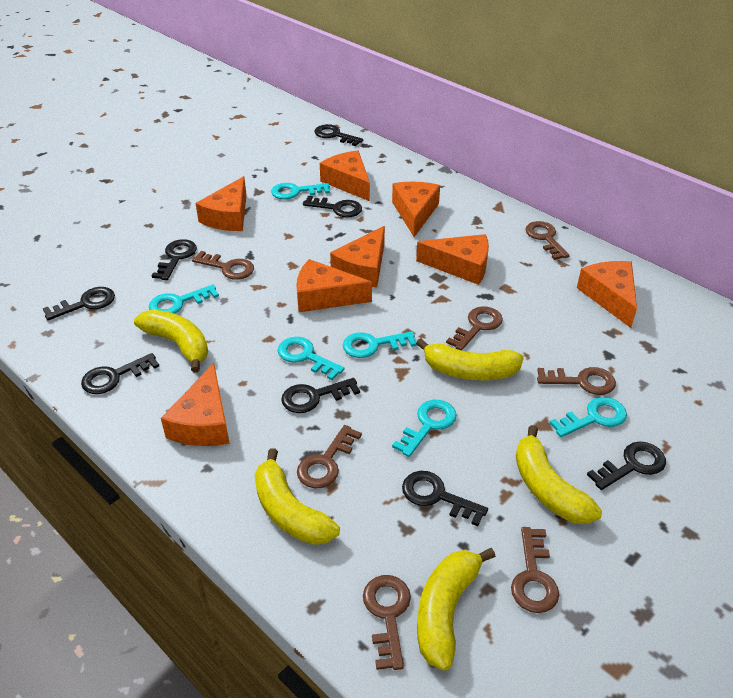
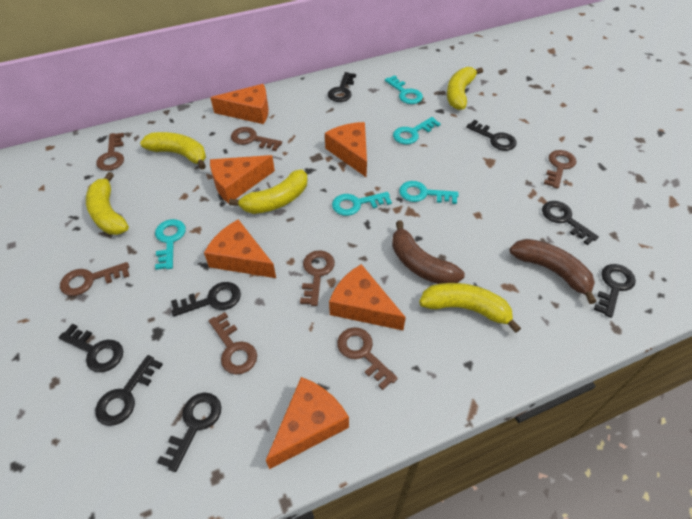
brown banana: 0 -> 2
orange cheese: 8 -> 6
turquoise key: 6 -> 5

